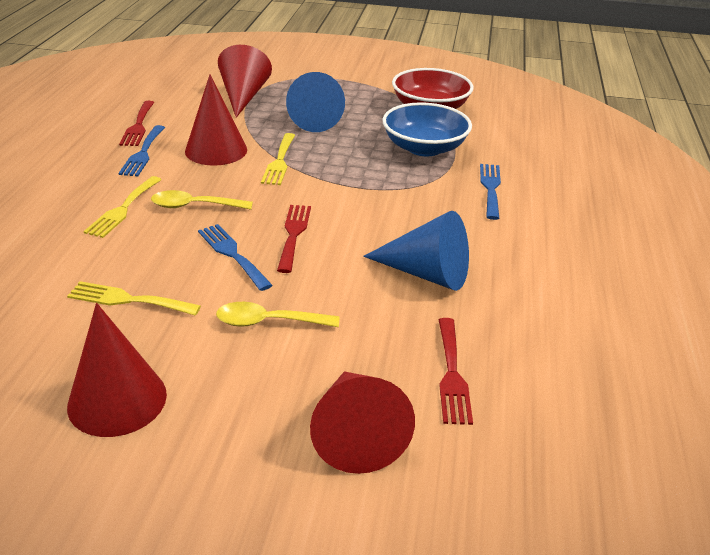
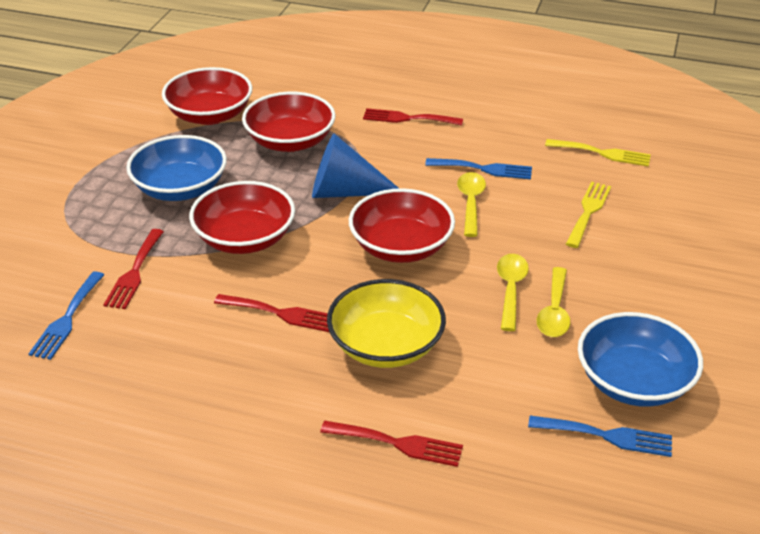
blue bowl: 1 -> 2
blue cone: 2 -> 1
red bowl: 1 -> 4
red cone: 4 -> 0
red fork: 3 -> 4
yellow bowl: 0 -> 1
yellow fork: 3 -> 2
yellow spoon: 2 -> 3

